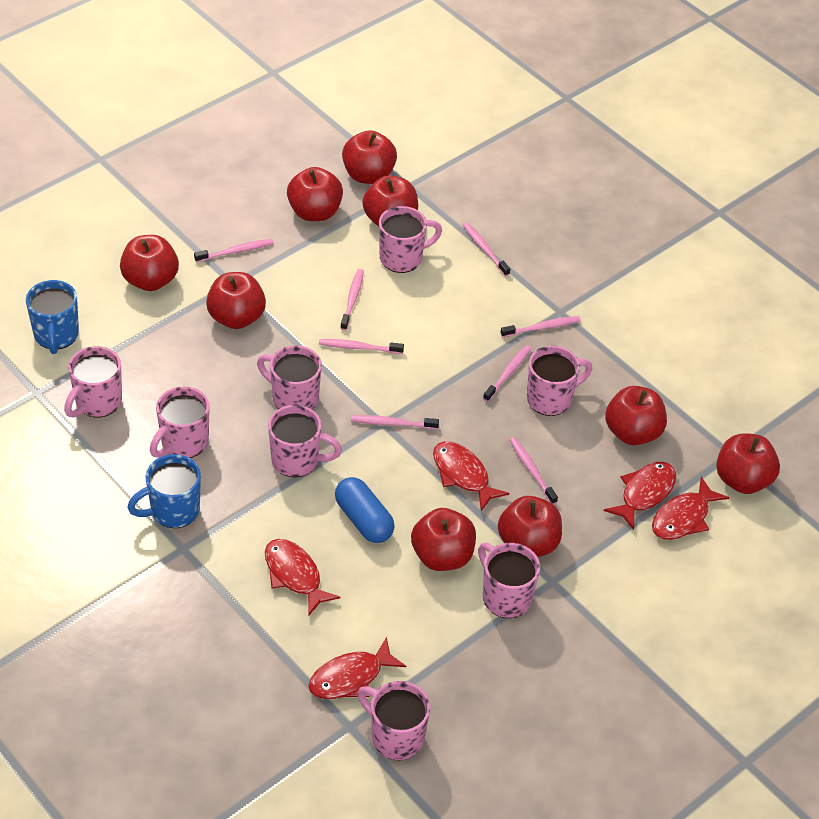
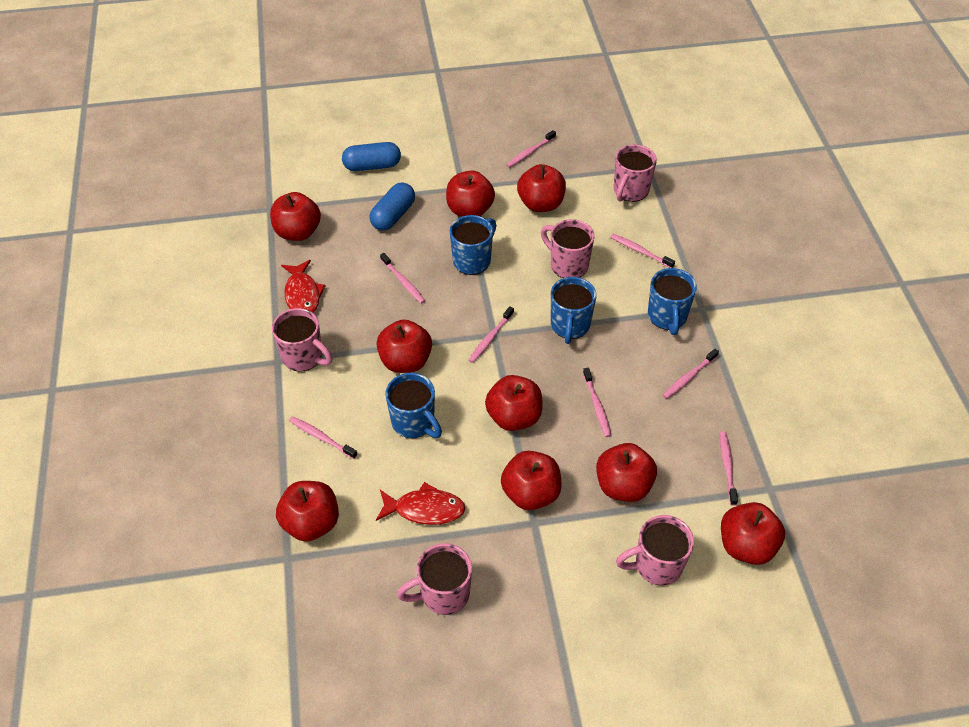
blue capsule: 1 -> 2
blue mug: 2 -> 4
pink mug: 8 -> 5
red fish: 5 -> 2

